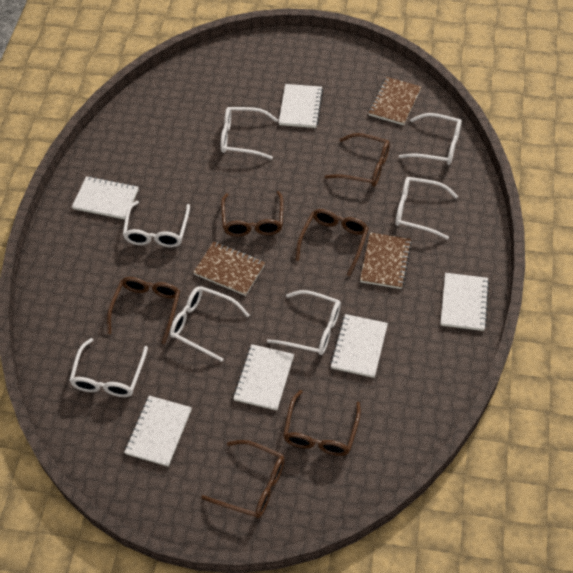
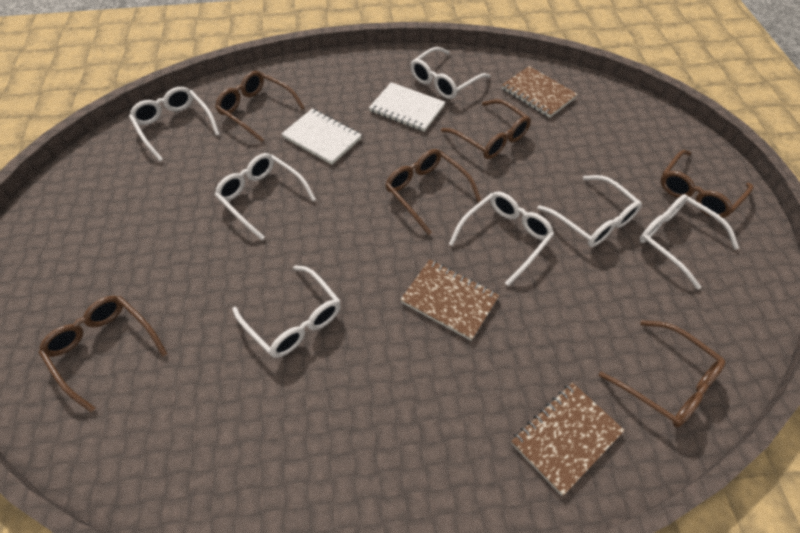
white notebook: 6 -> 2

